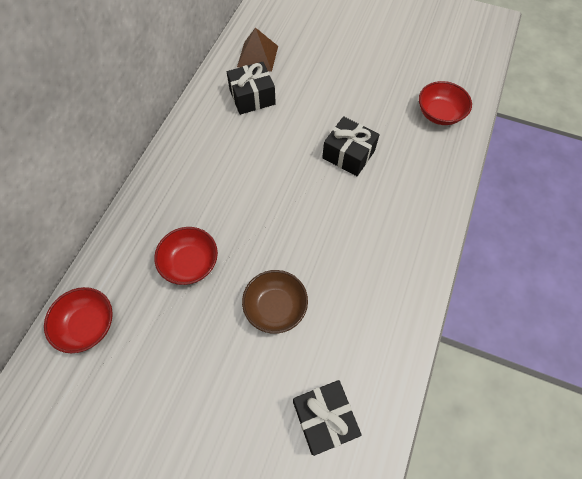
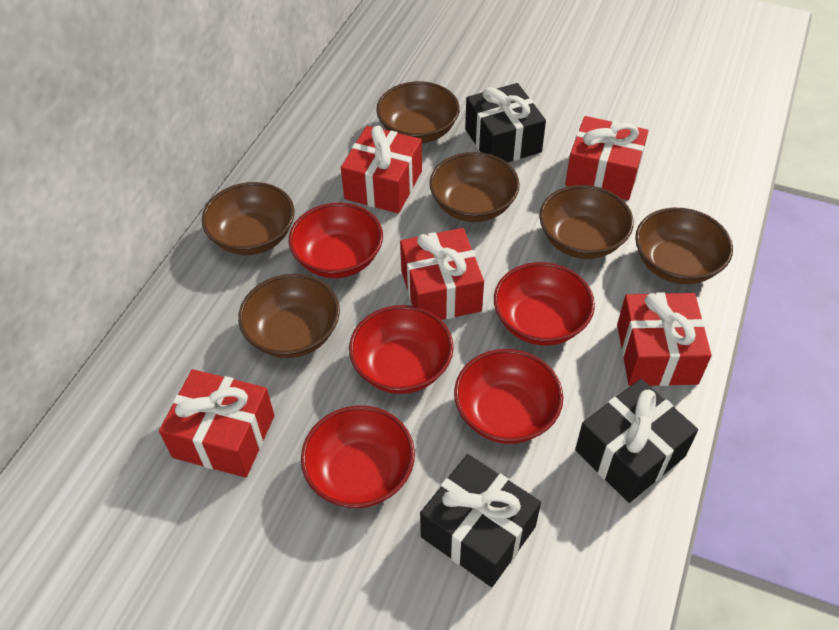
brown bowl: 1 -> 6
brown pyramid: 1 -> 0
red bowl: 3 -> 5
red gift: 0 -> 5

